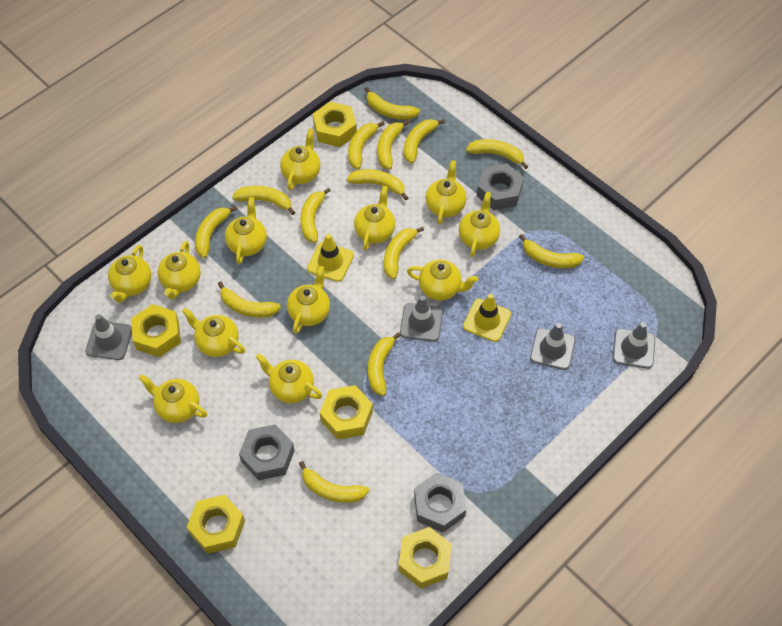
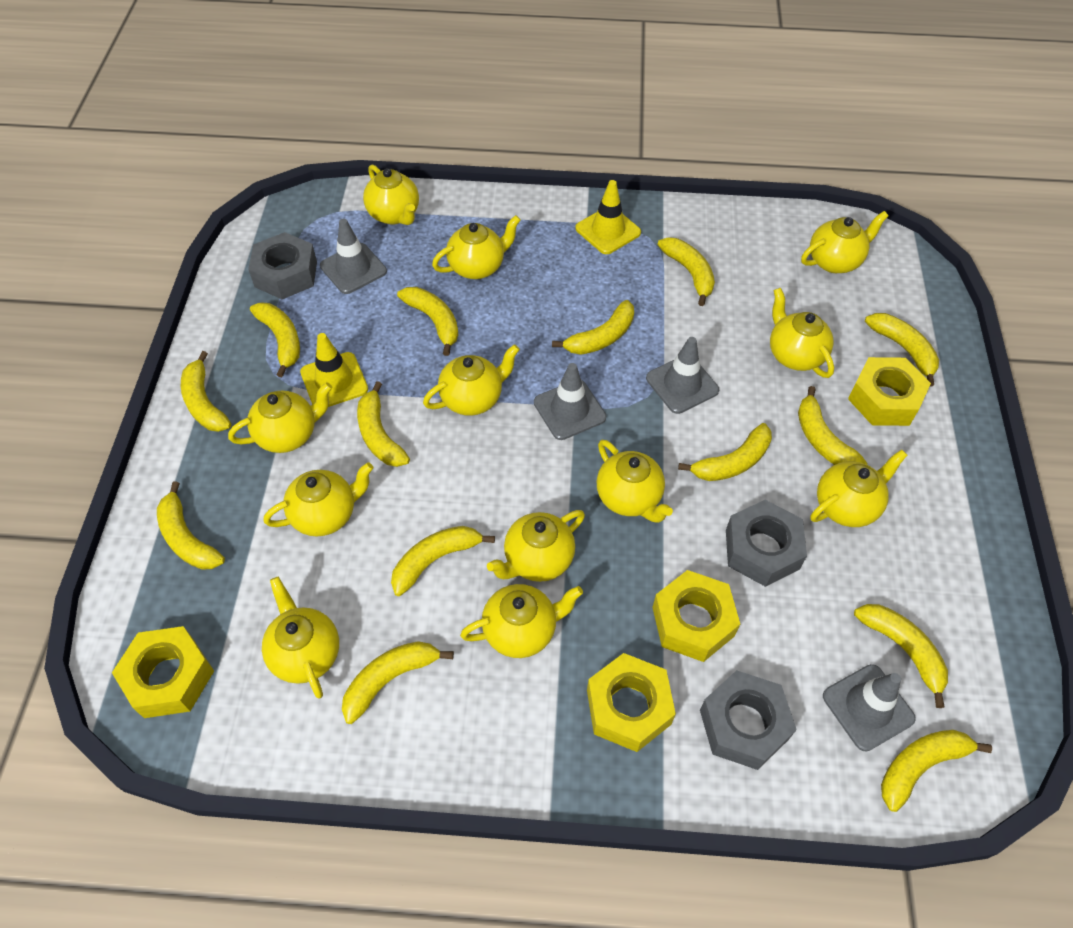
yellow nut: 5 -> 4

